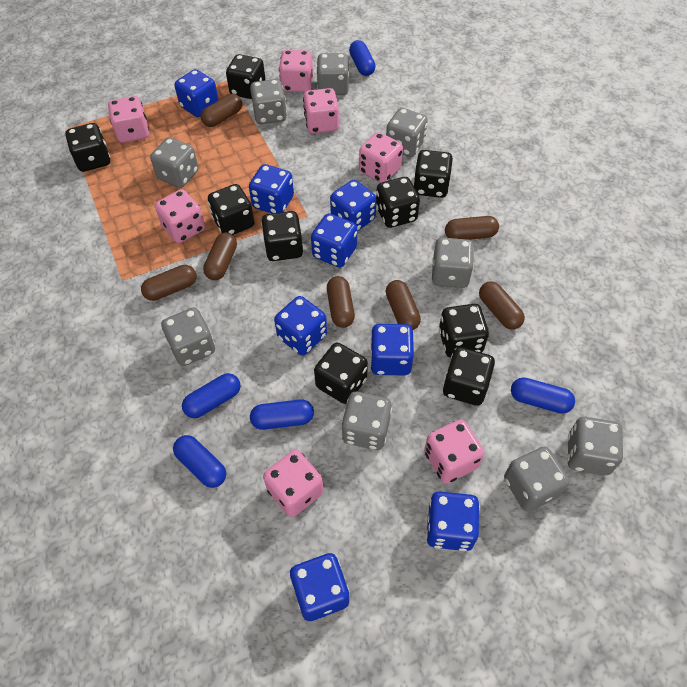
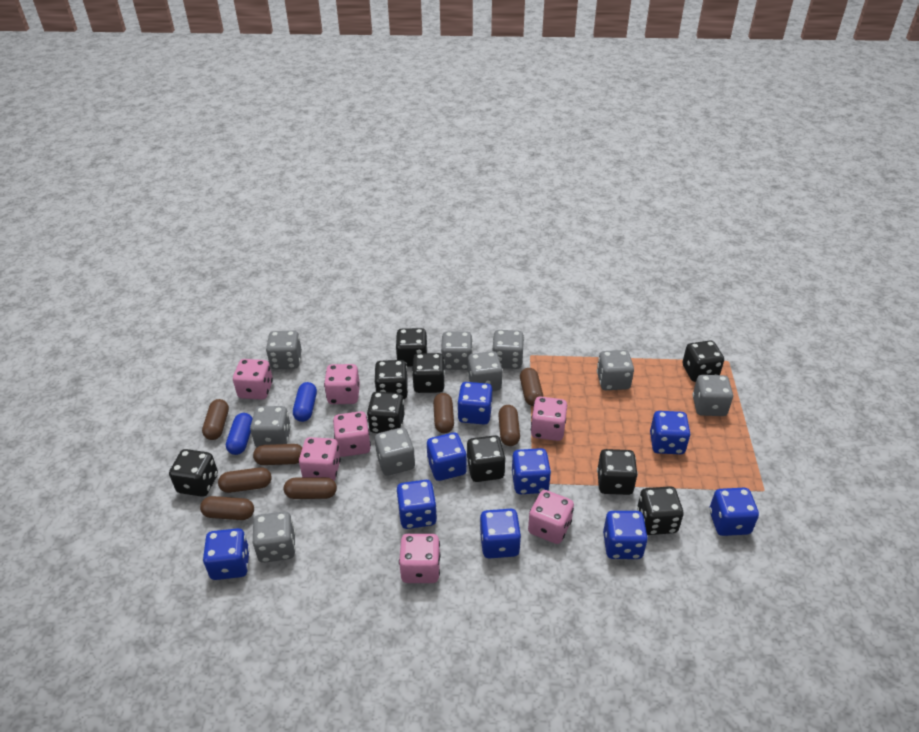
blue capsule: 5 -> 2
blue dice: 8 -> 9
brown capsule: 7 -> 8

